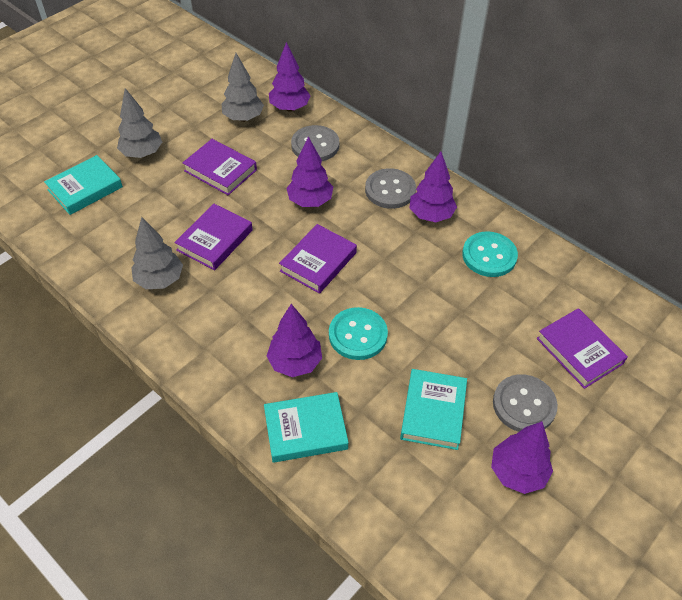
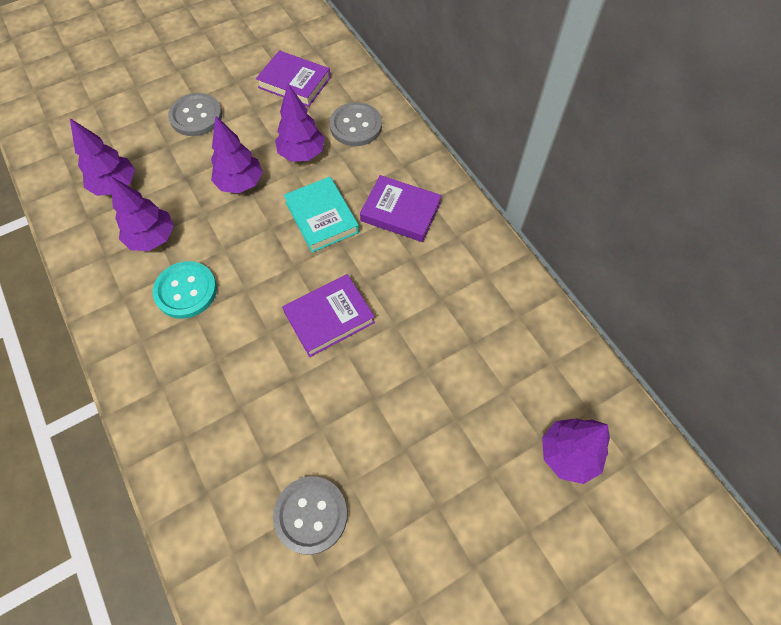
grey tree: 3 -> 0
purple book: 4 -> 3
turquoise book: 3 -> 1
turquoise button: 2 -> 1

